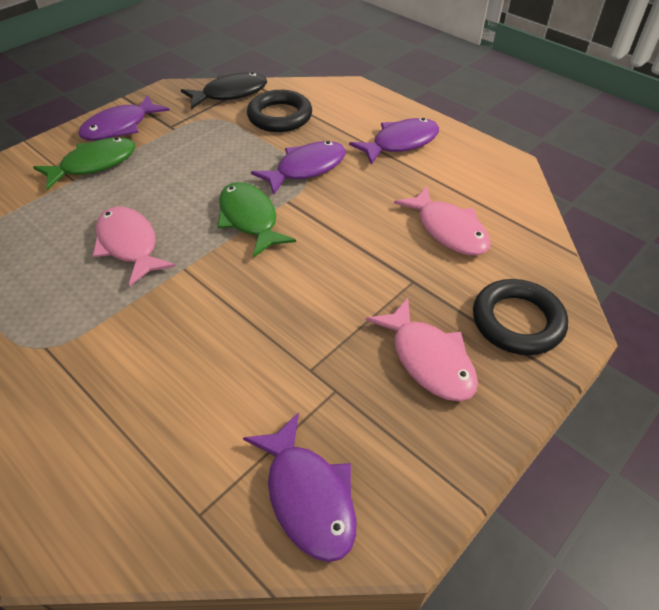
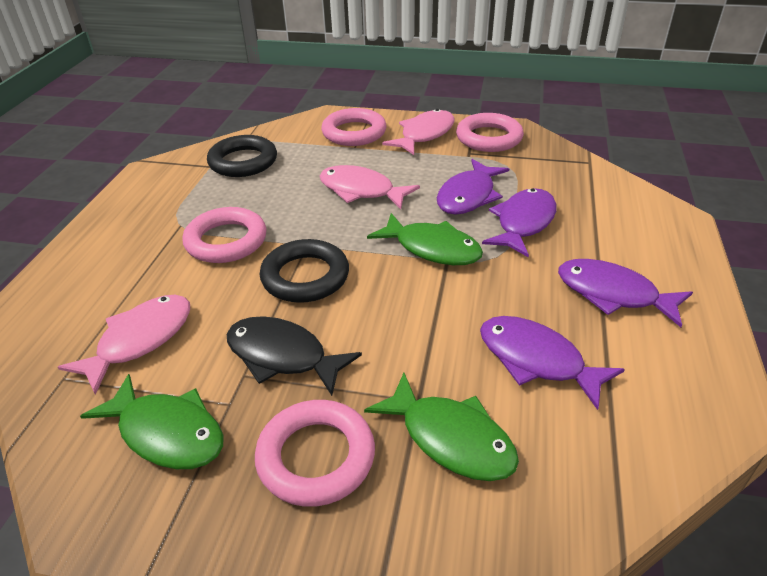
green fish: 2 -> 3
pink ring: 0 -> 4

